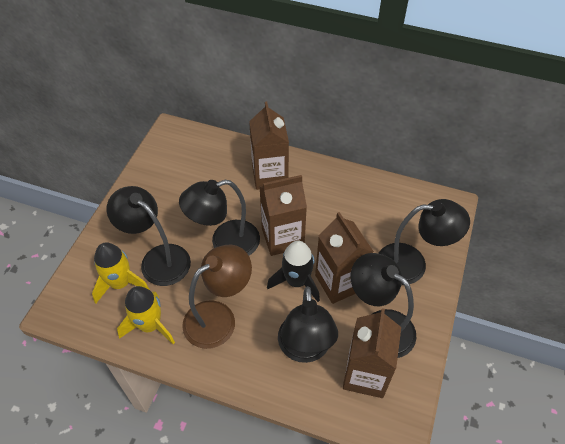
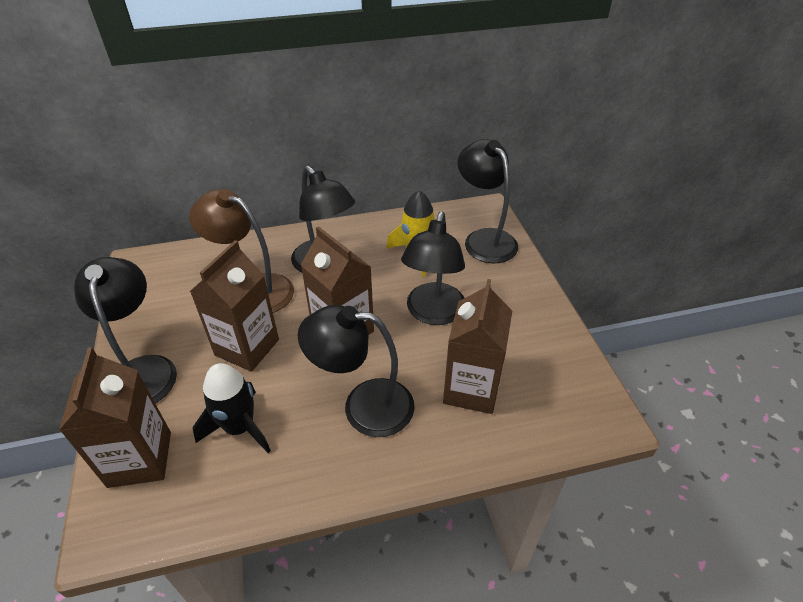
yellow rocket: 2 -> 1

